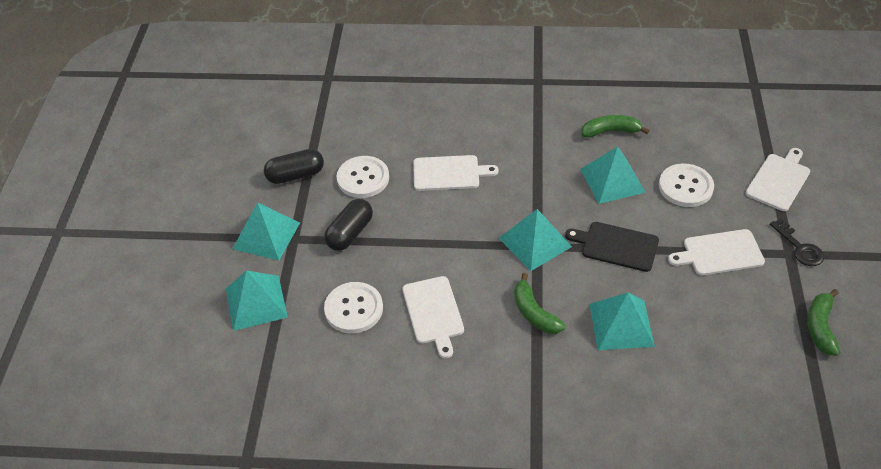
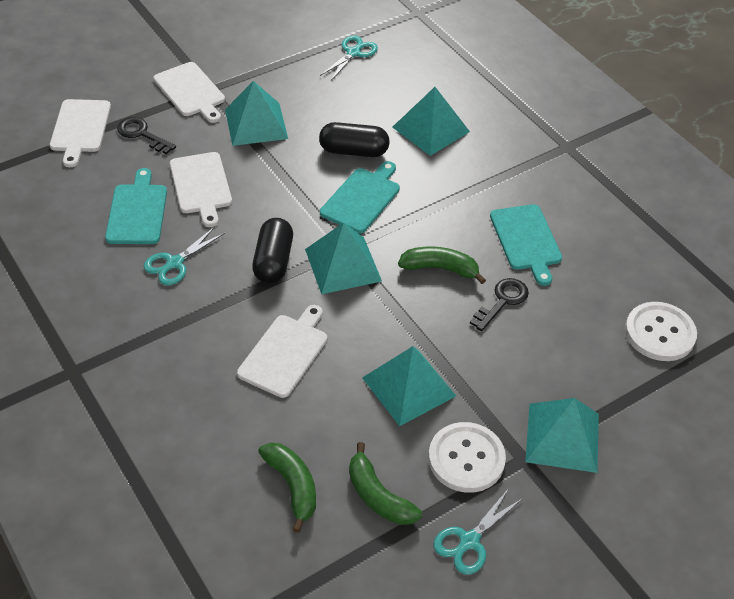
black cutting board: 1 -> 0
black key: 1 -> 2
turquoise cutting board: 0 -> 3
turquoise scissors: 0 -> 3
white button: 3 -> 2

